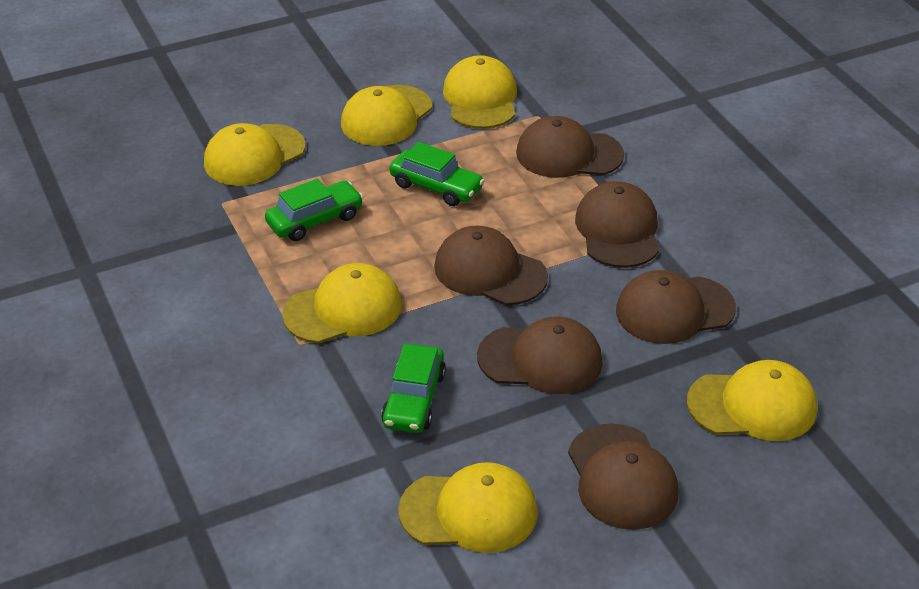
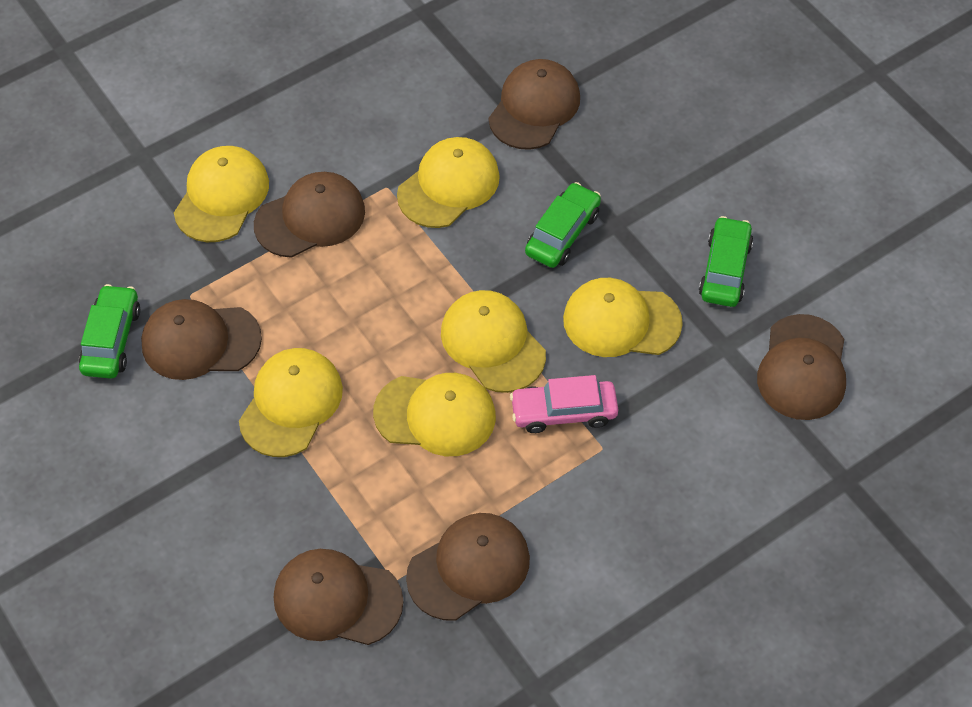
pink car: 0 -> 1

